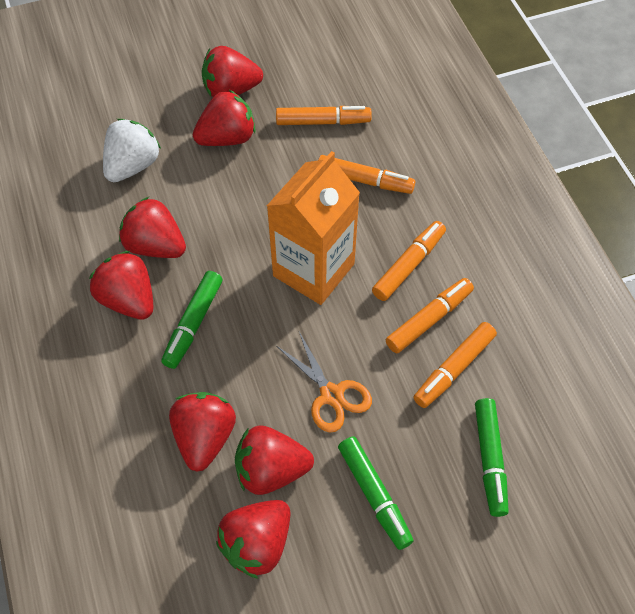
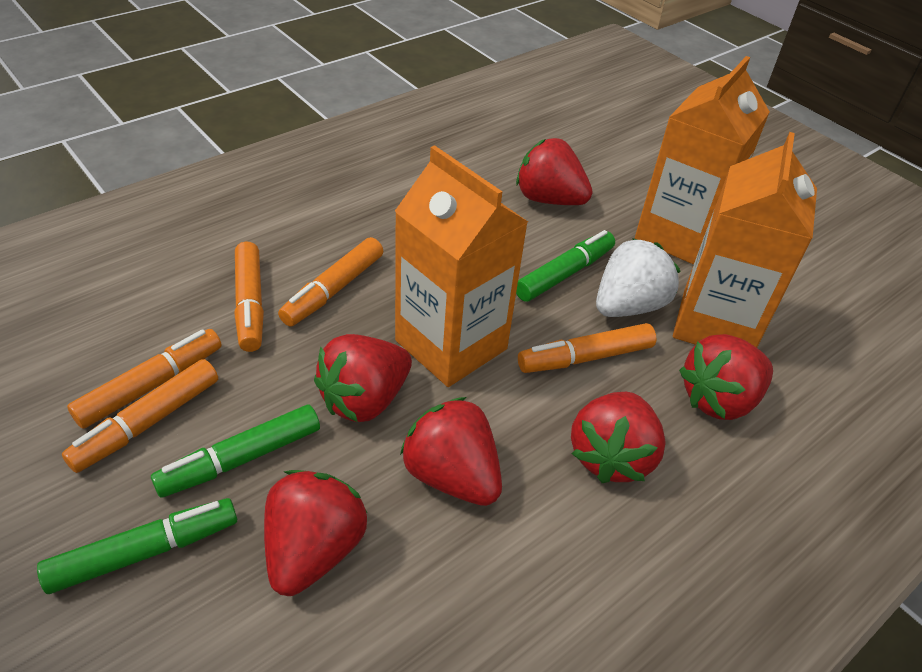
orange carton: 1 -> 3
orange scissors: 1 -> 0
red strawberry: 7 -> 6

